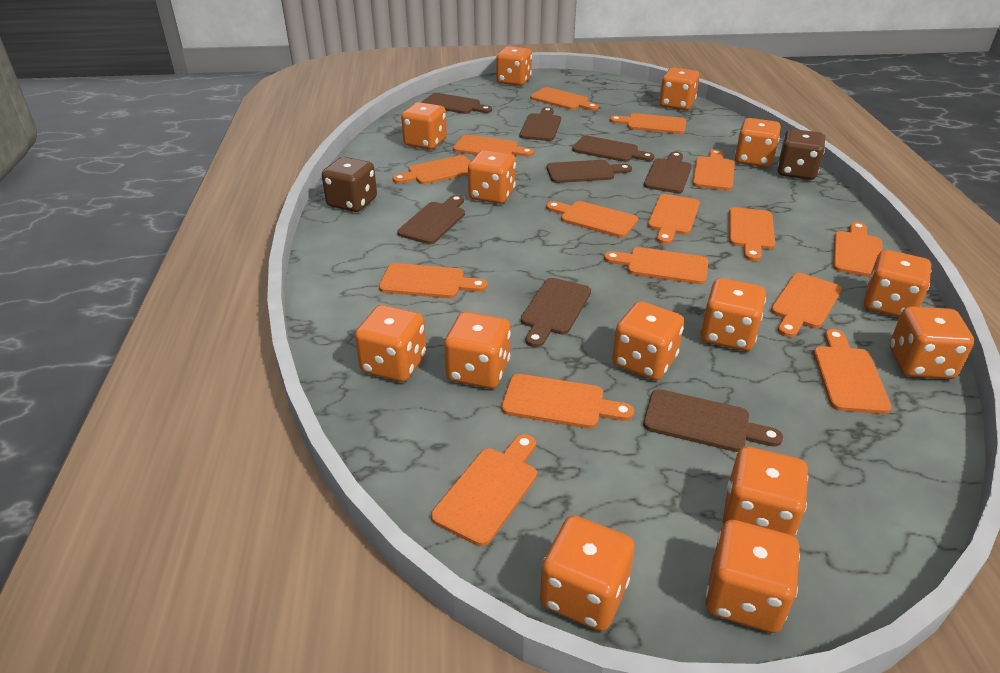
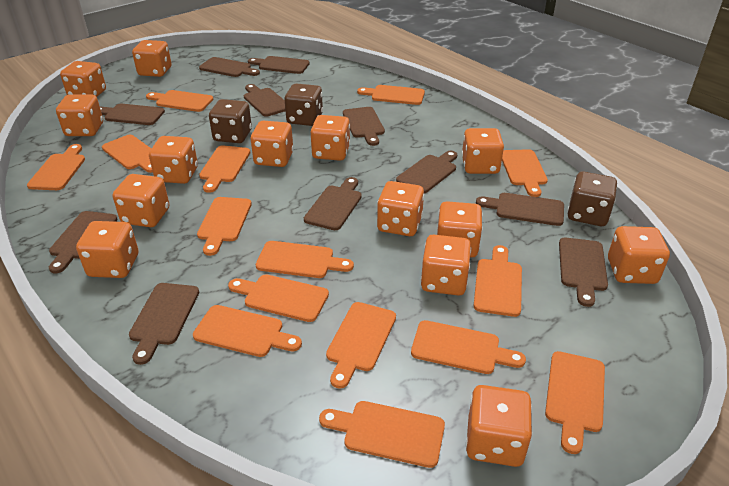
brown cutting board: 8 -> 11
brown dice: 2 -> 3

